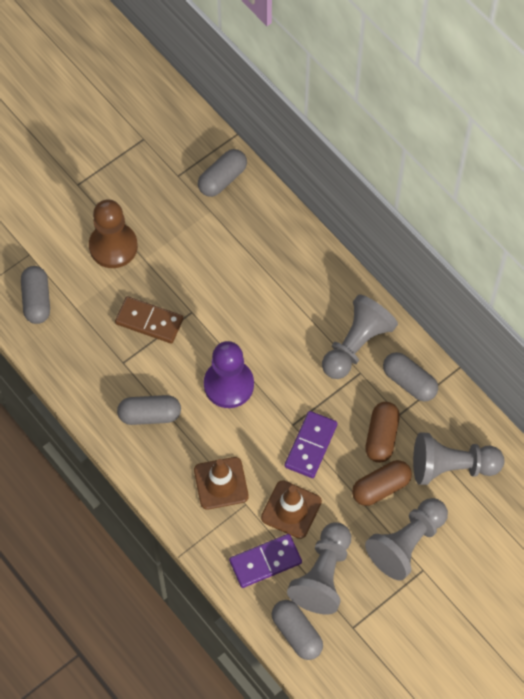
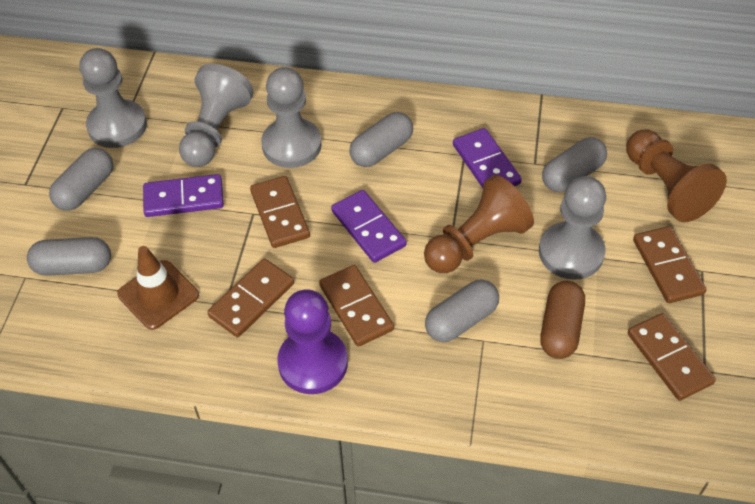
brown capsule: 2 -> 1
brown domino: 1 -> 5
brown pawn: 1 -> 2
brown traffic cone: 2 -> 1
purple domino: 2 -> 3

